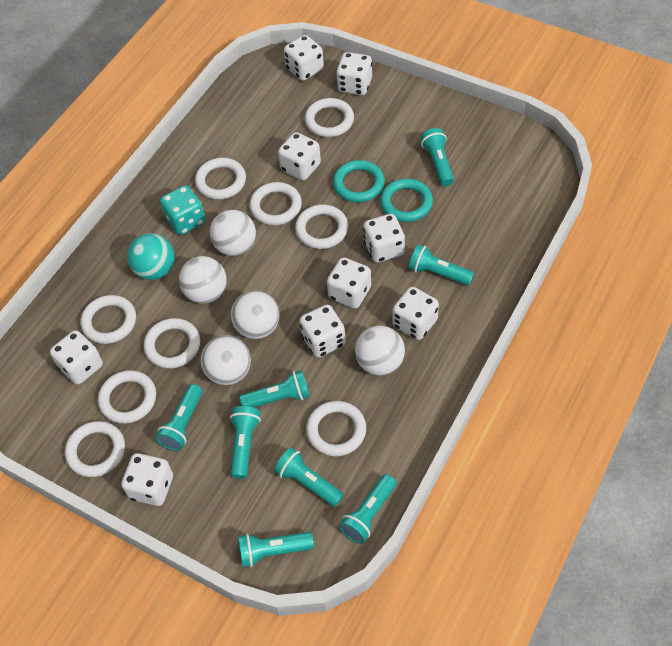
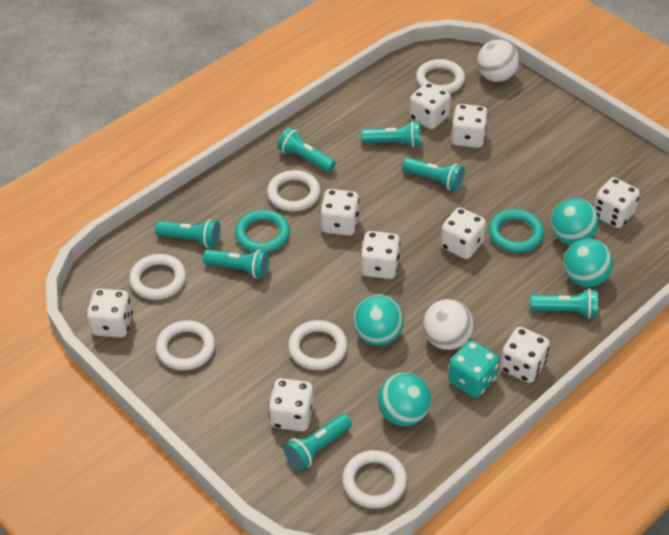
turquoise ball: 1 -> 4
turquoise flashlight: 8 -> 7
white ball: 5 -> 2
white ring: 9 -> 6

